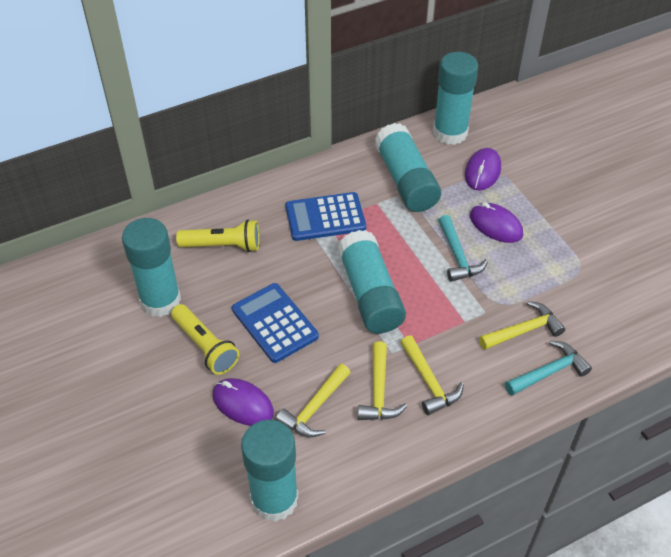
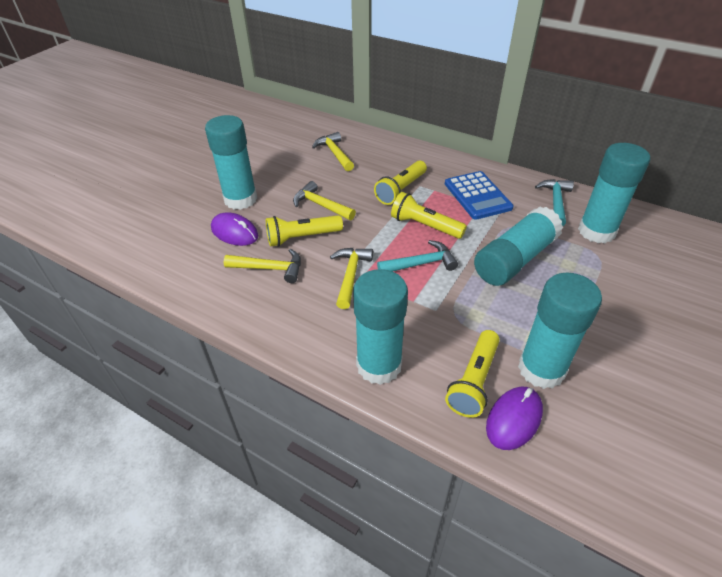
blue calculator: 2 -> 1
purple mouse: 3 -> 2
yellow flashlight: 2 -> 4

